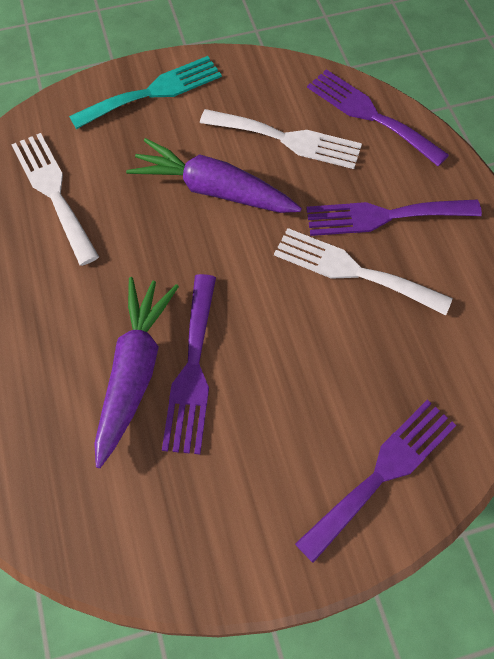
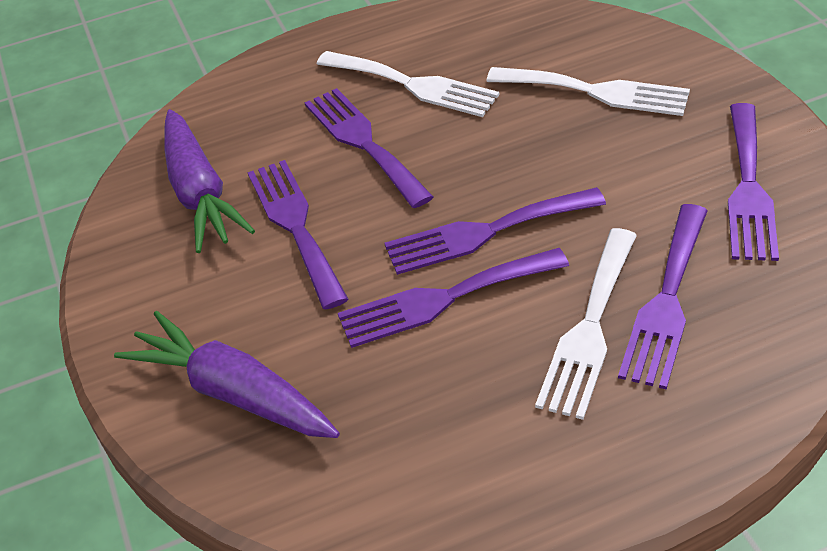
purple fork: 4 -> 6
turquoise fork: 1 -> 0

